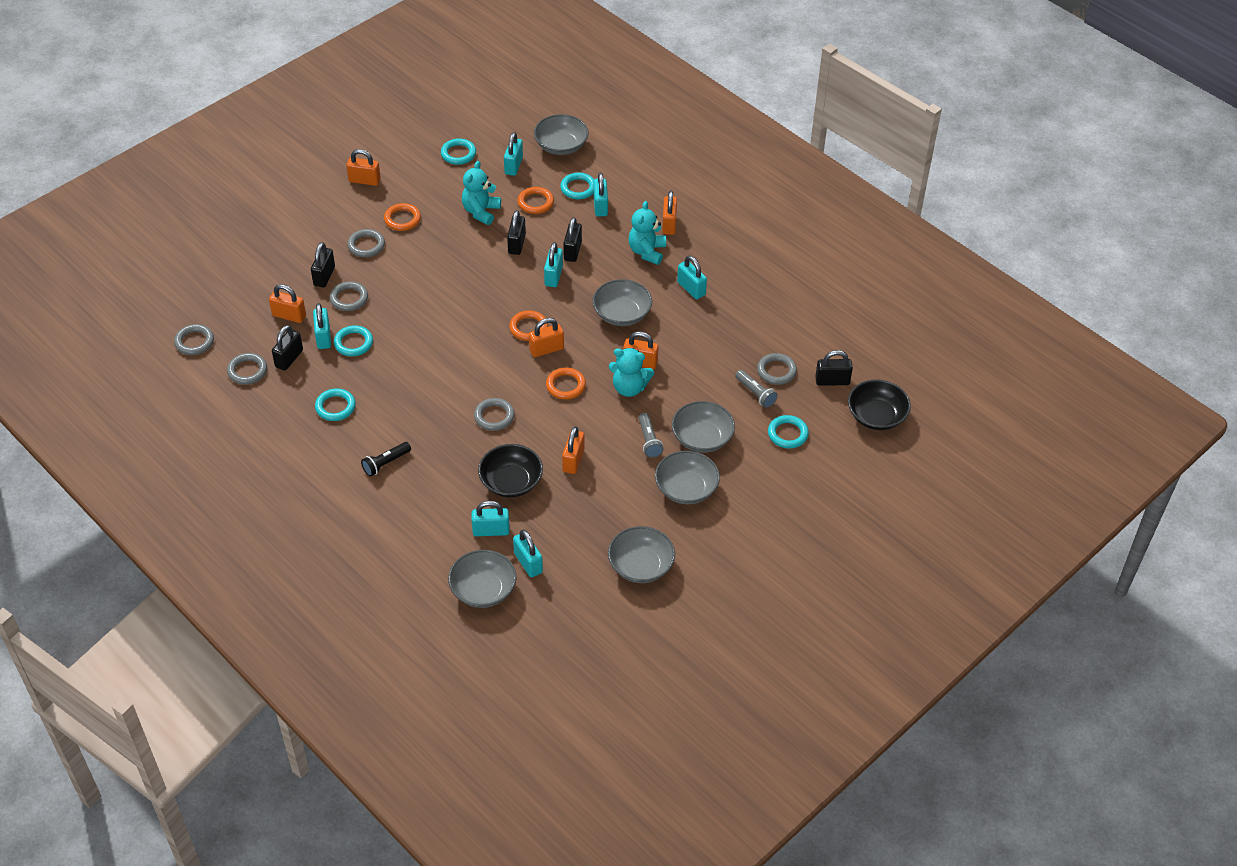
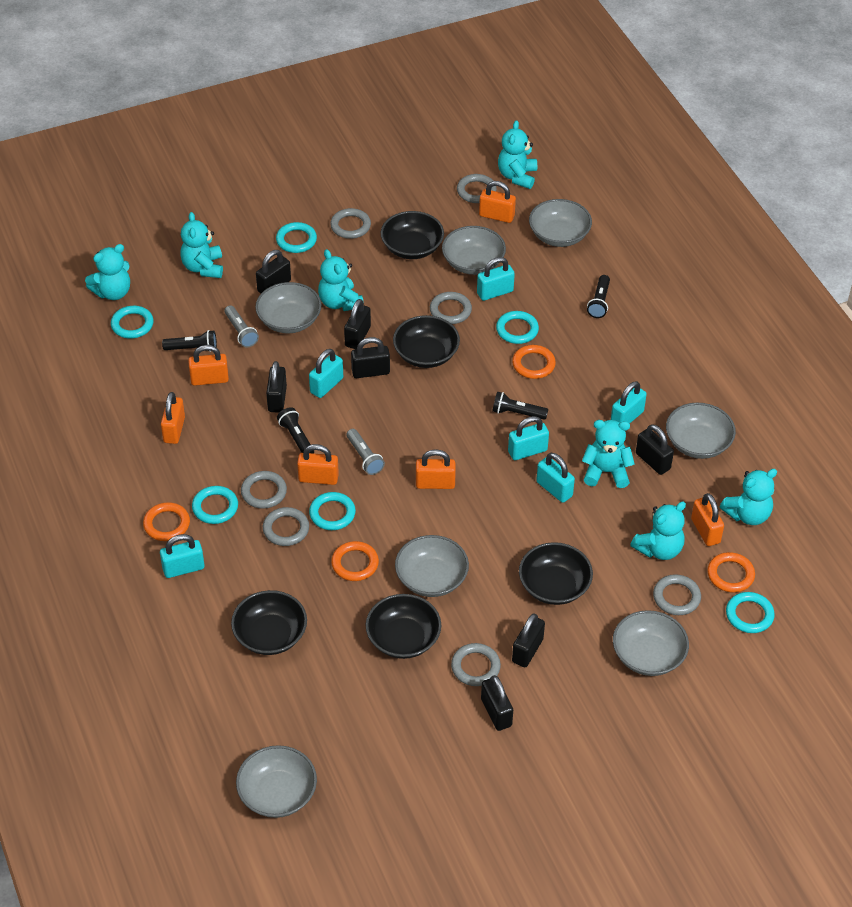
black bowl: 2 -> 5
black flashlight: 1 -> 4
black padlock: 5 -> 7
grey bowl: 6 -> 7
grey ring: 6 -> 7
turquoise padlock: 7 -> 6
turquoise ring: 5 -> 6
turquoise teddy bear: 3 -> 7

